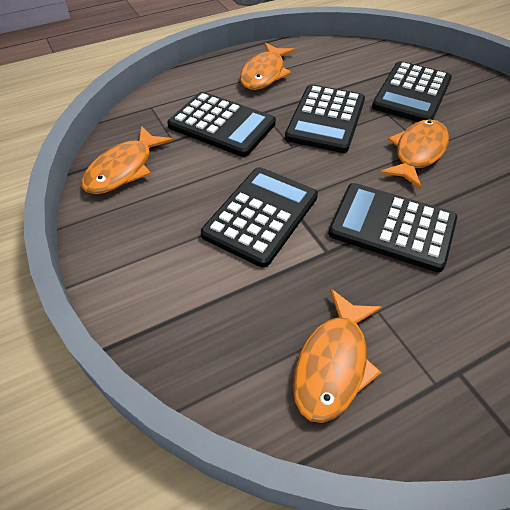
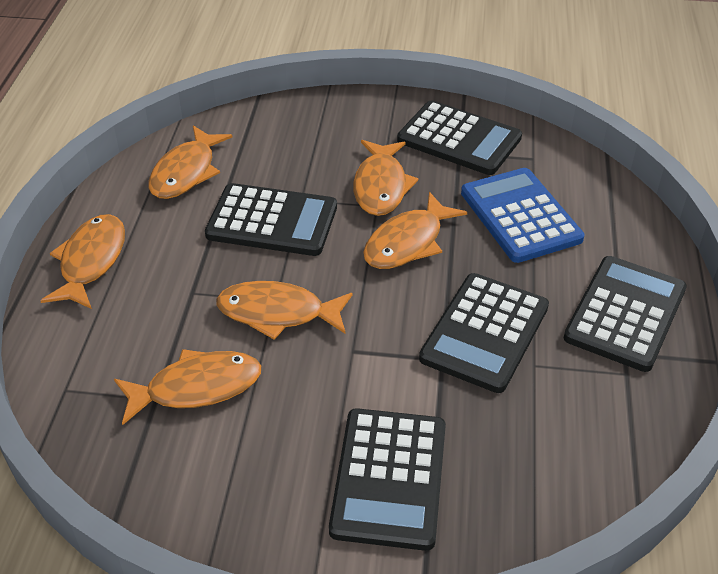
blue calculator: 0 -> 1
orange fish: 4 -> 6

